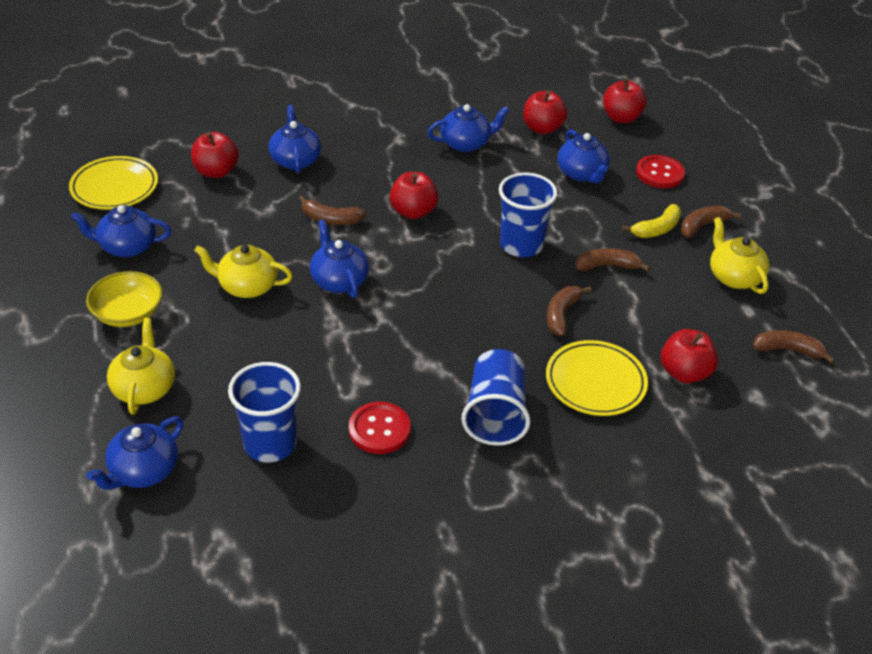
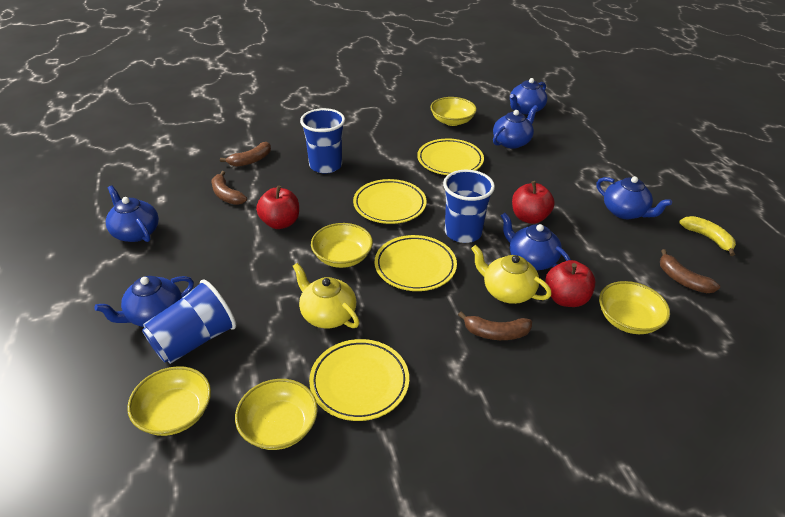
brown banana: 5 -> 4
red apple: 5 -> 3
red button: 2 -> 0
yellow bowl: 1 -> 5
yellow plate: 2 -> 4
yellow teapot: 3 -> 2

